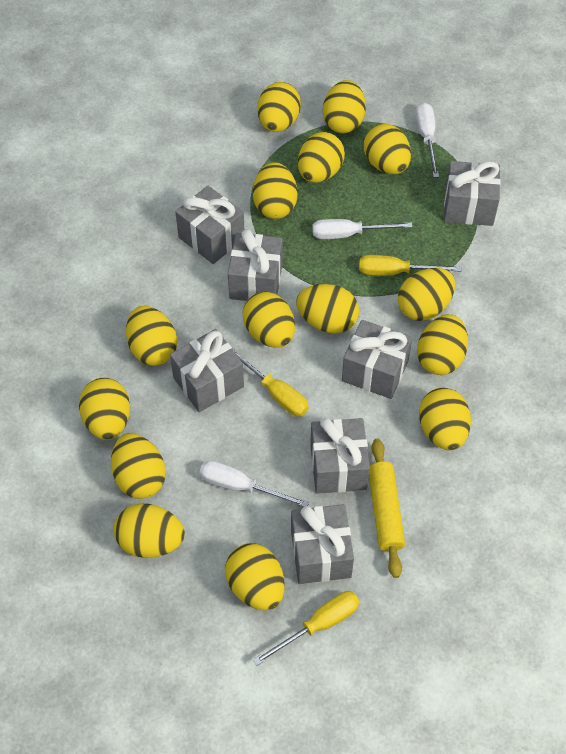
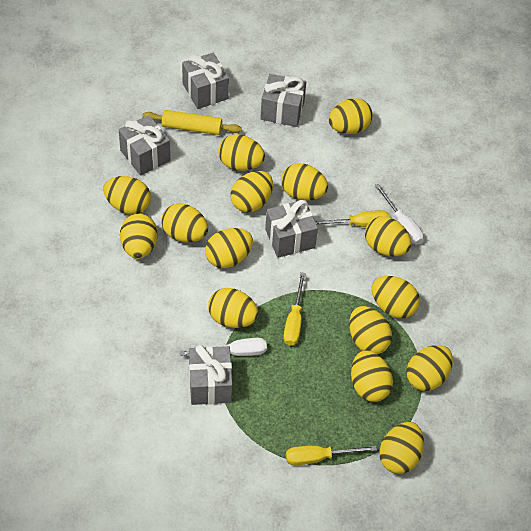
grey gift: 7 -> 5
white screwdriver: 3 -> 2

